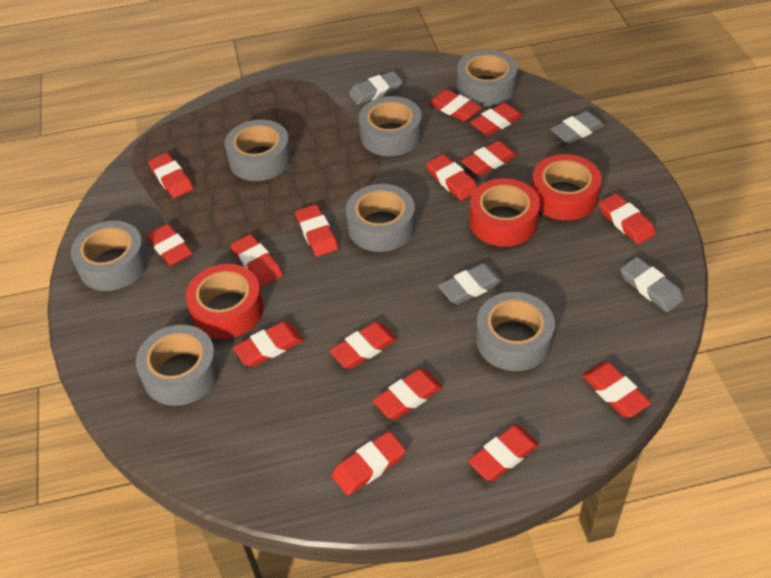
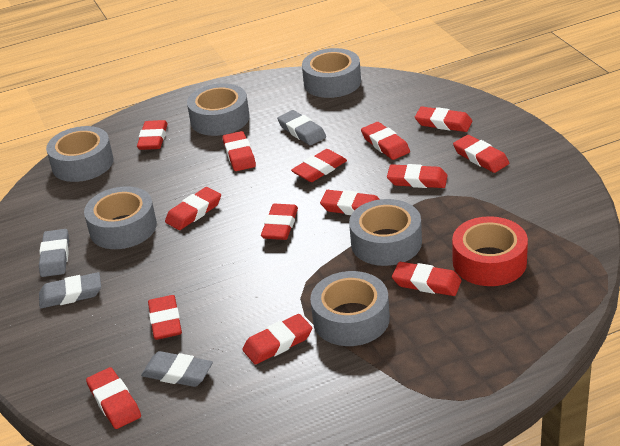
grey tape: 7 -> 6
red eraser: 15 -> 14
red tape: 3 -> 1

